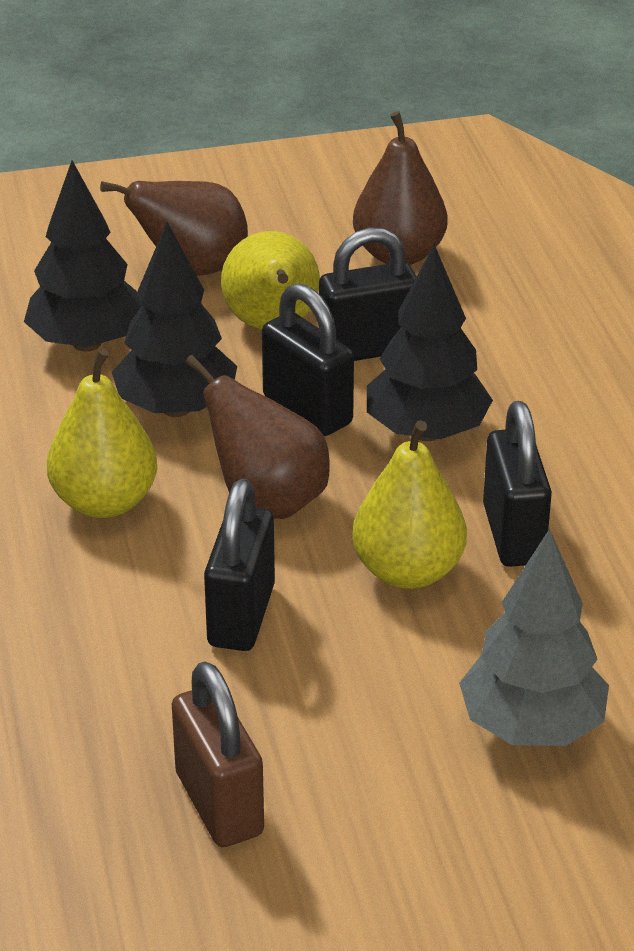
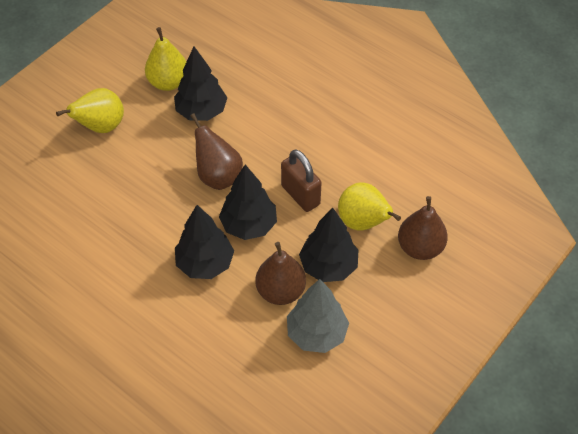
black padlock: 4 -> 0
black tree: 3 -> 4

